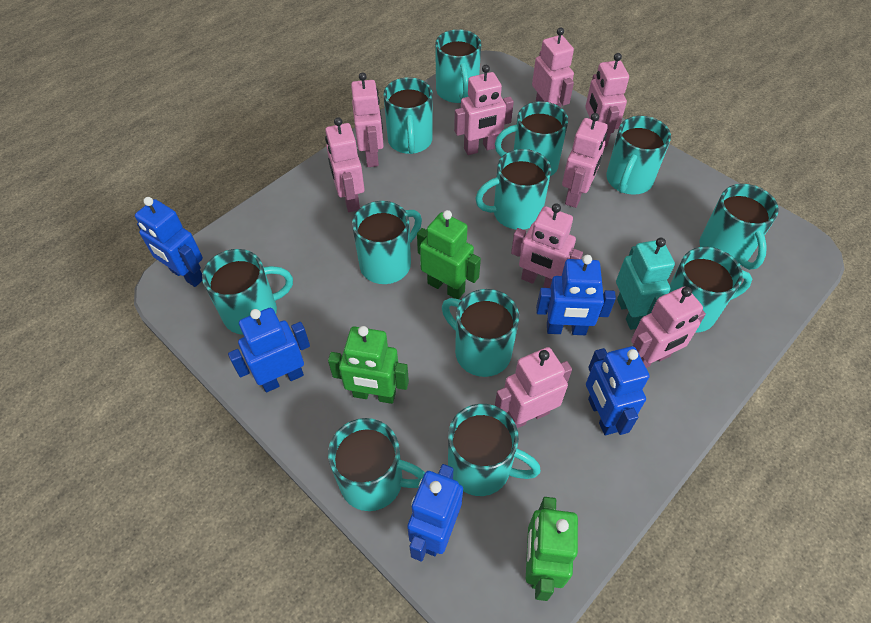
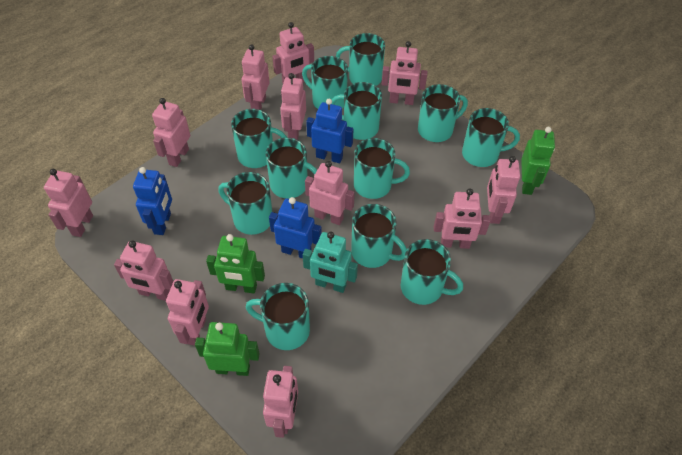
blue robot: 5 -> 3
pink robot: 9 -> 12

